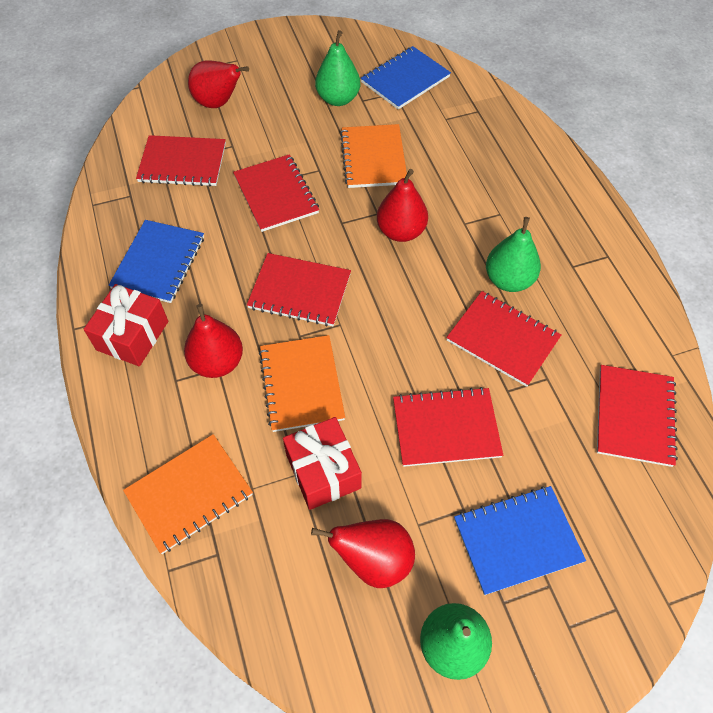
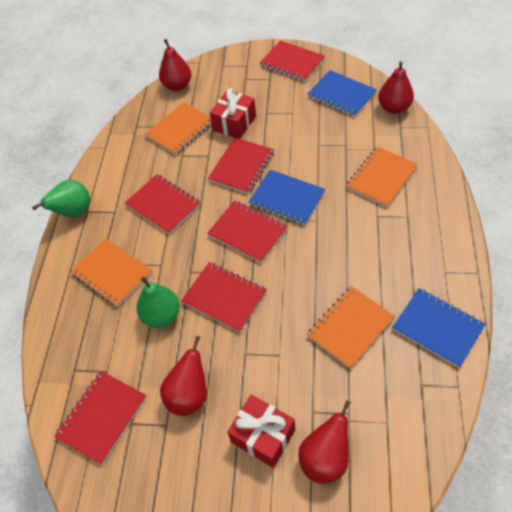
green pear: 3 -> 2
orange notebook: 3 -> 4

